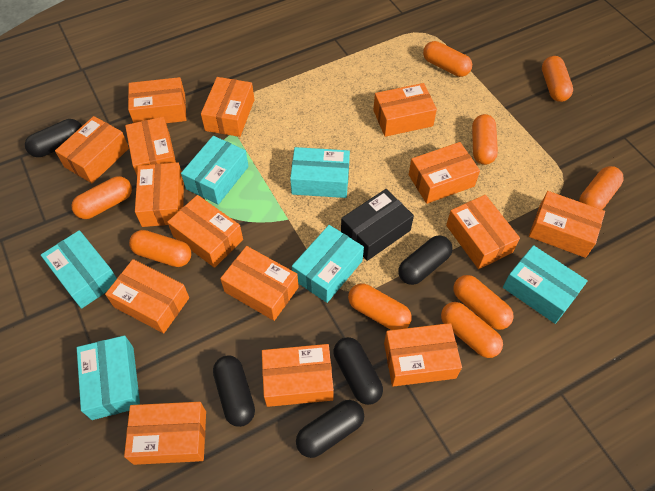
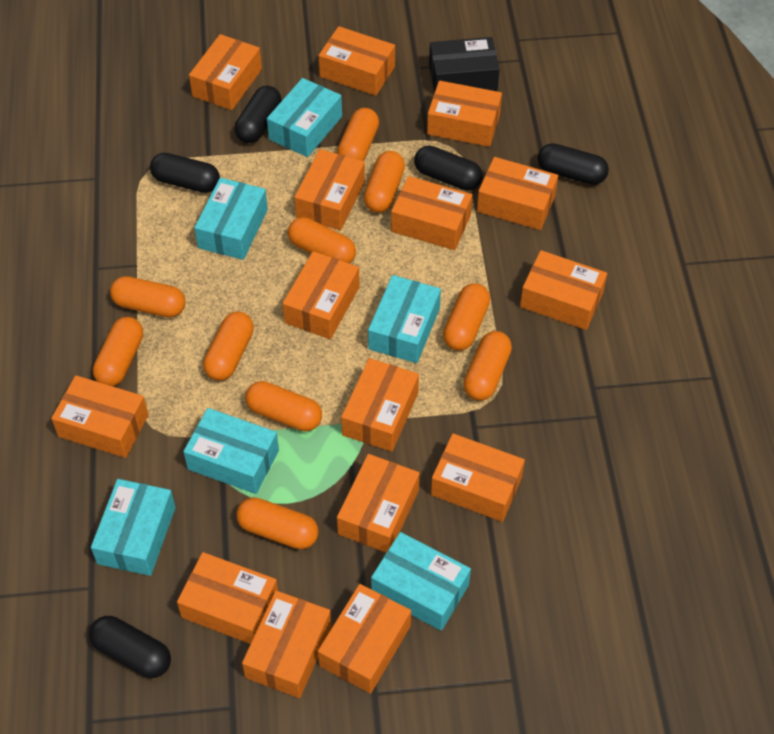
orange capsule: 9 -> 10

